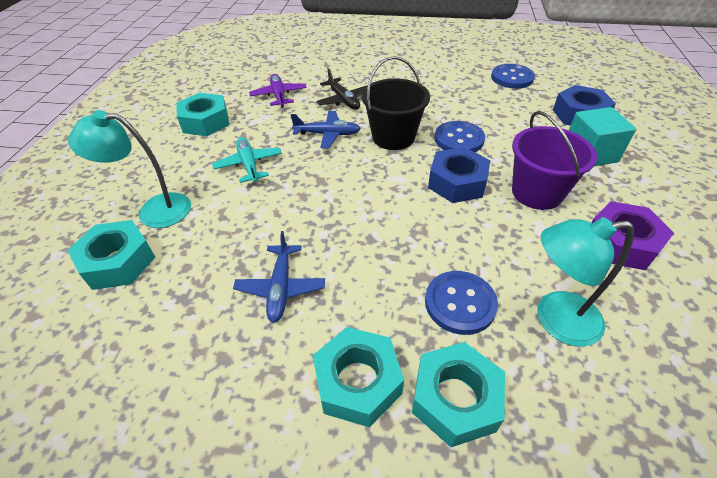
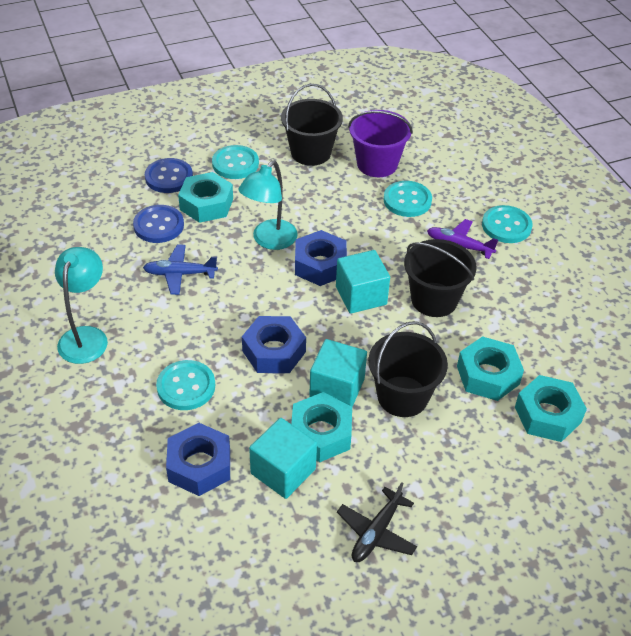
black bucket: 1 -> 3
blue button: 3 -> 2
blue nut: 2 -> 3
blue plane: 2 -> 1
purple nut: 1 -> 0
turquoise button: 0 -> 4
turquoise cube: 1 -> 3
turquoise plane: 1 -> 0

